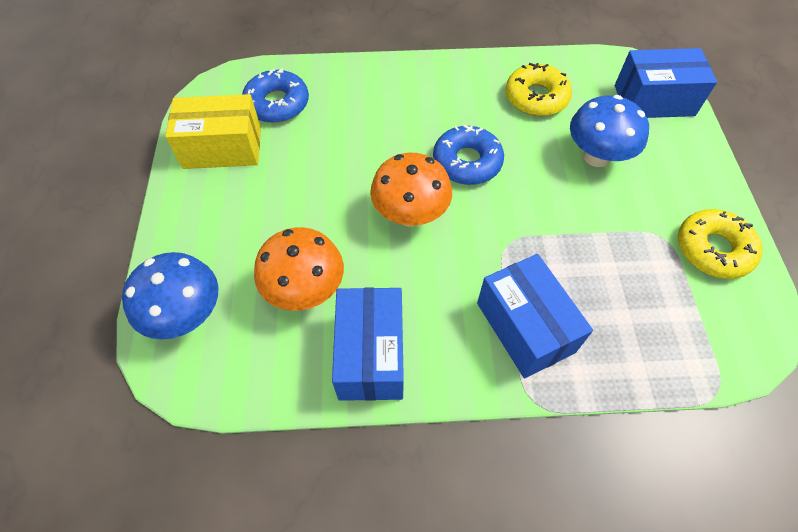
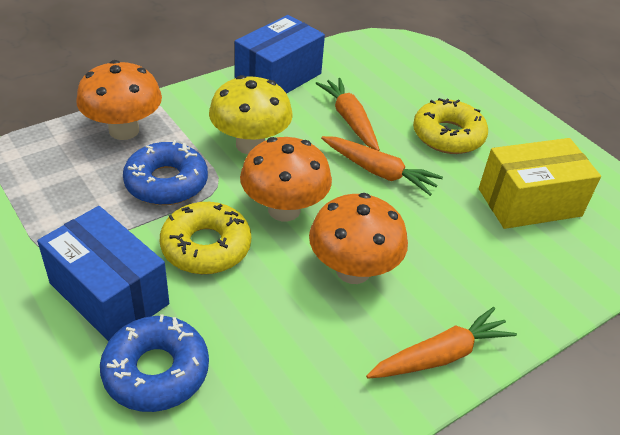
blue box: 3 -> 2
blue mushroom: 2 -> 0
orange carrot: 0 -> 3
orange mushroom: 2 -> 3
yellow mushroom: 0 -> 1

